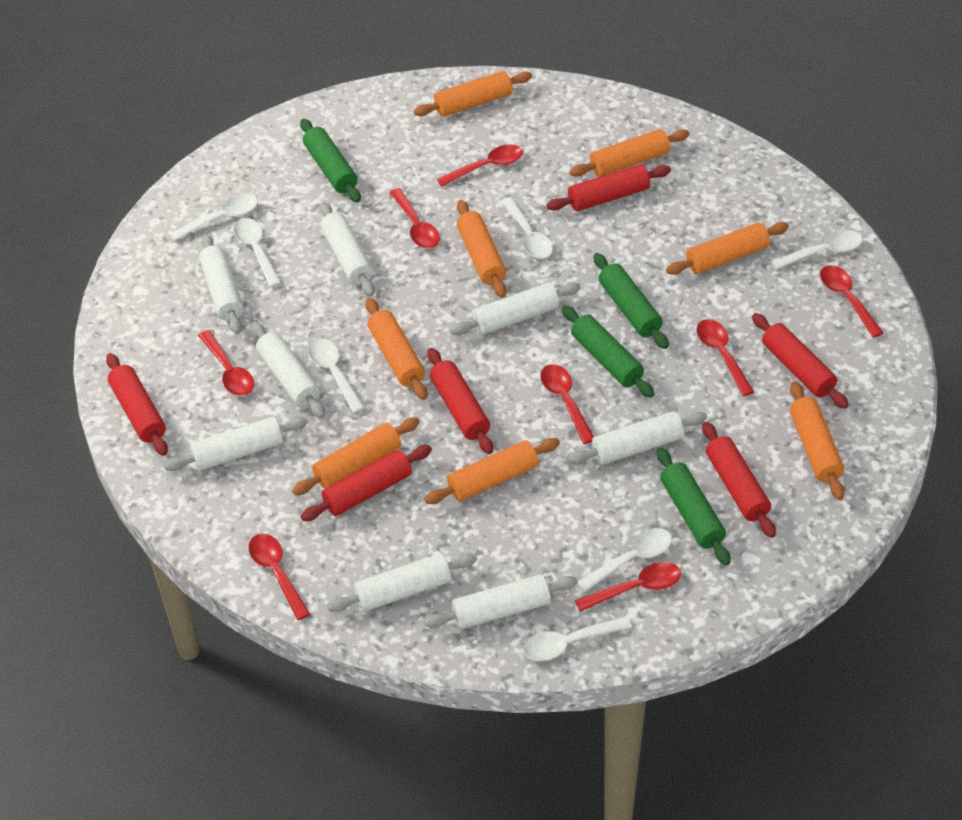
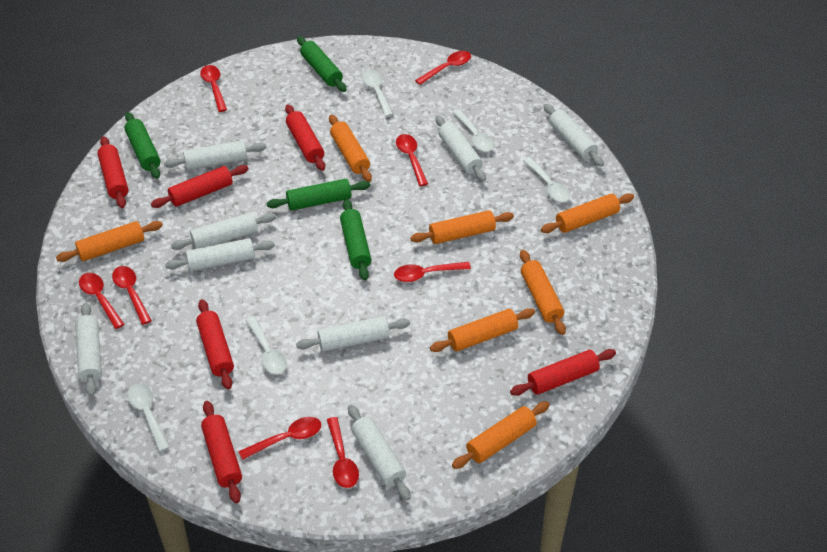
orange rolling pin: 8 -> 7
white spoon: 7 -> 5

